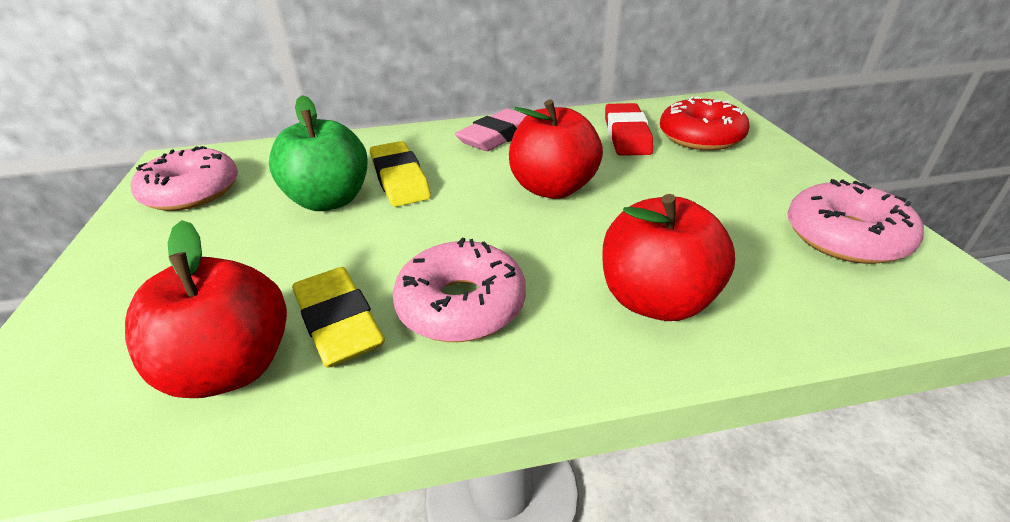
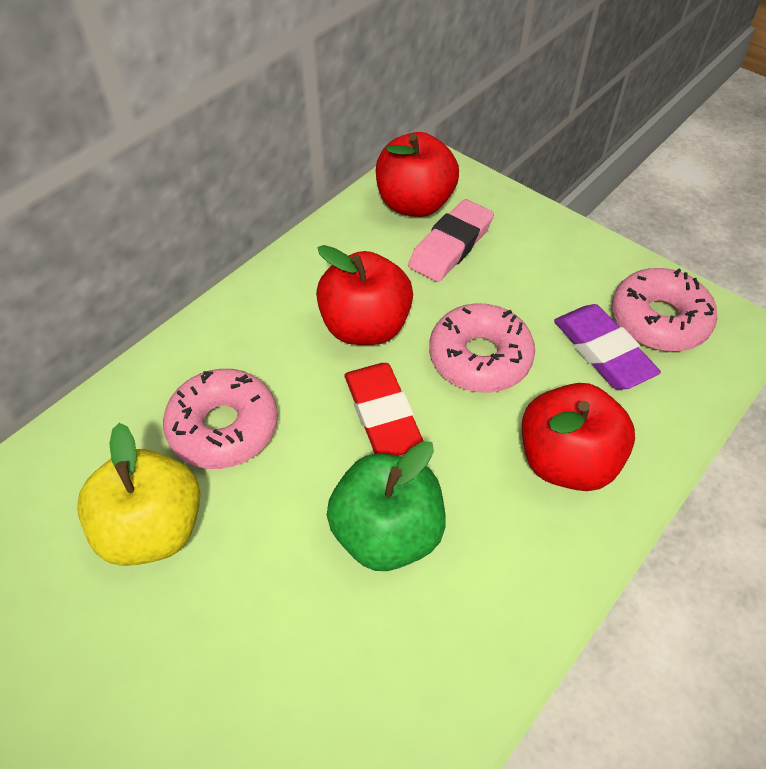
purple eraser: 0 -> 1
red donut: 1 -> 0
yellow apple: 0 -> 1
yellow eraser: 2 -> 0

